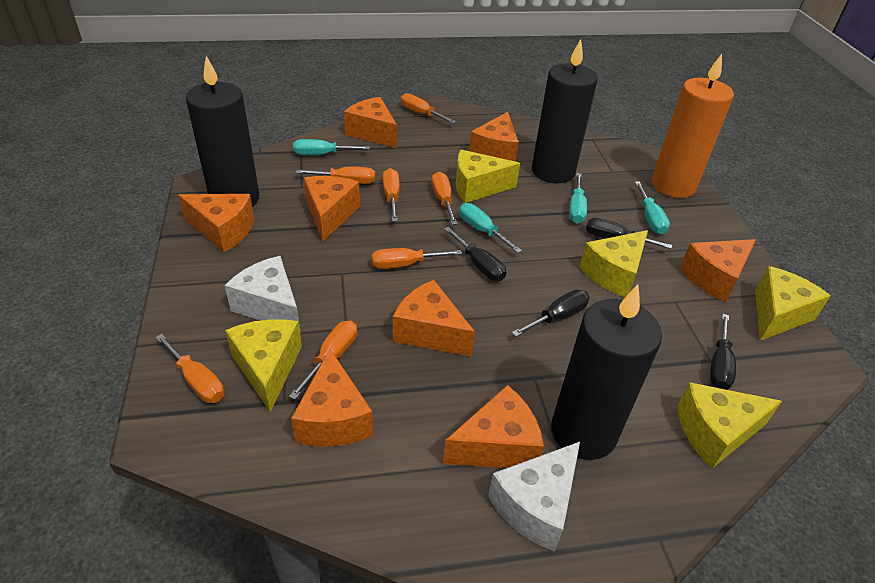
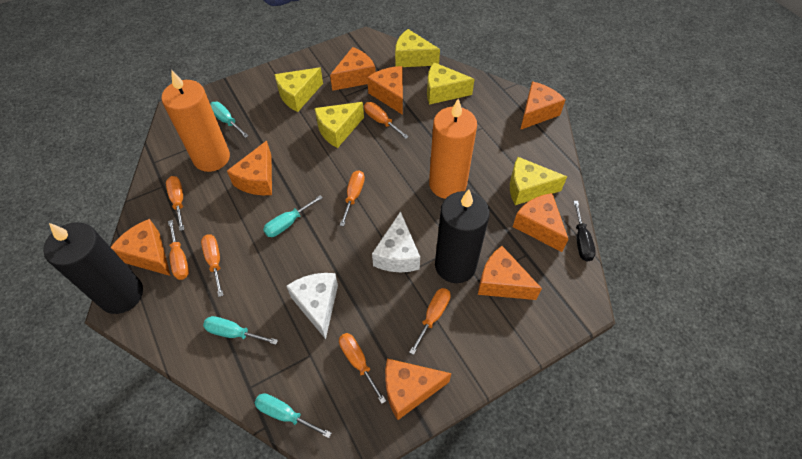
black candle: 3 -> 2
black screwdriver: 4 -> 1
orange candle: 1 -> 2

